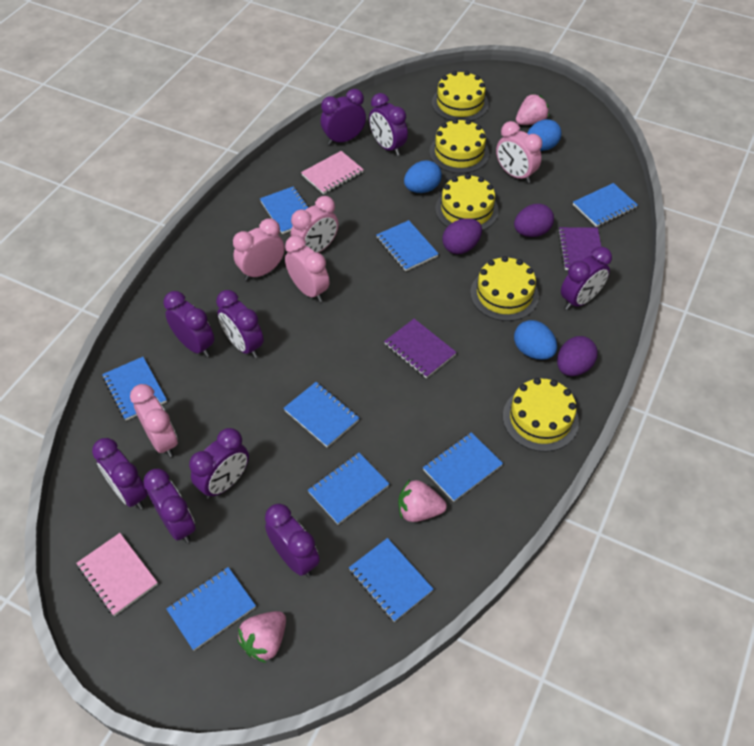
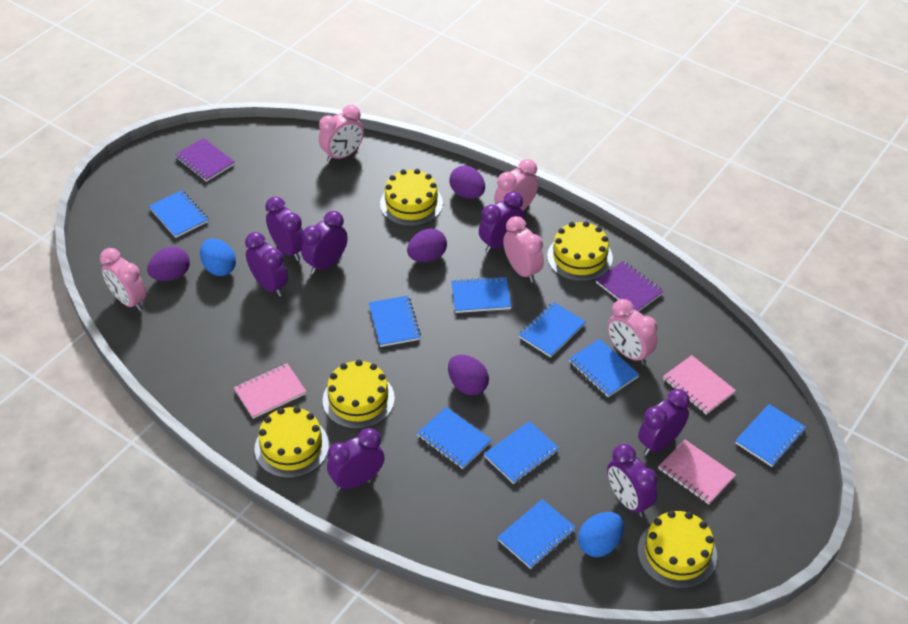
blue egg: 3 -> 2
pink notebook: 2 -> 3
pink strawberry: 3 -> 0
purple clock: 9 -> 7
purple egg: 3 -> 4

